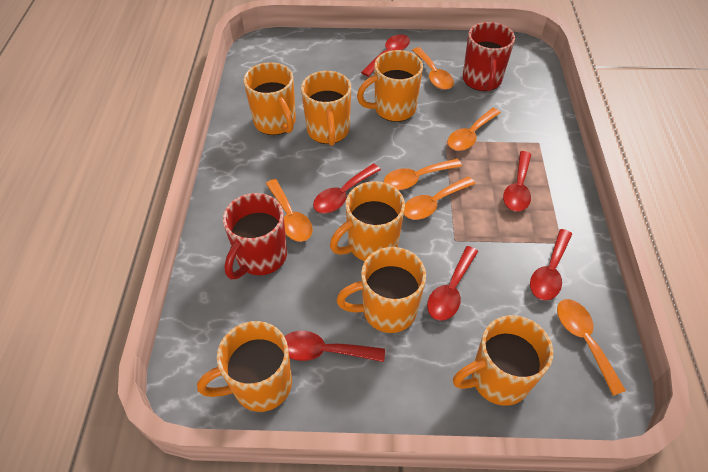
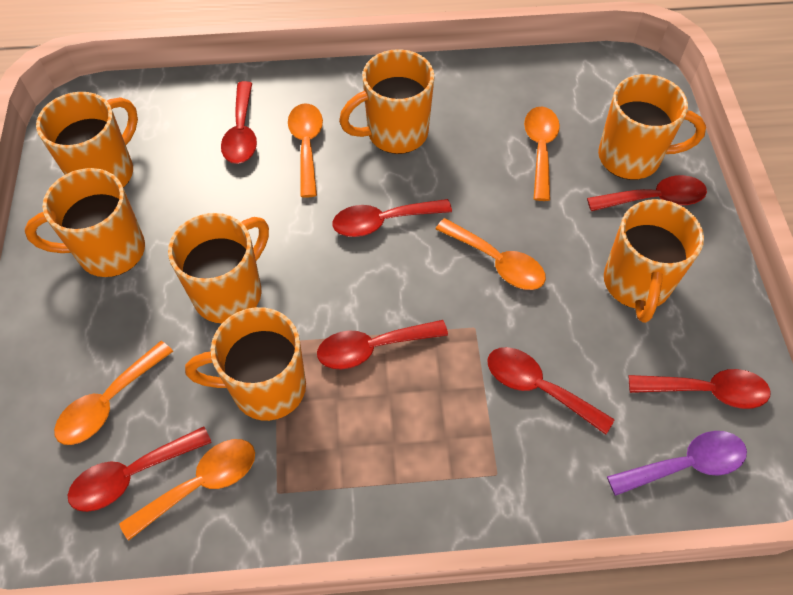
orange spoon: 6 -> 5
purple spoon: 0 -> 1
red mug: 2 -> 0
red spoon: 6 -> 7

